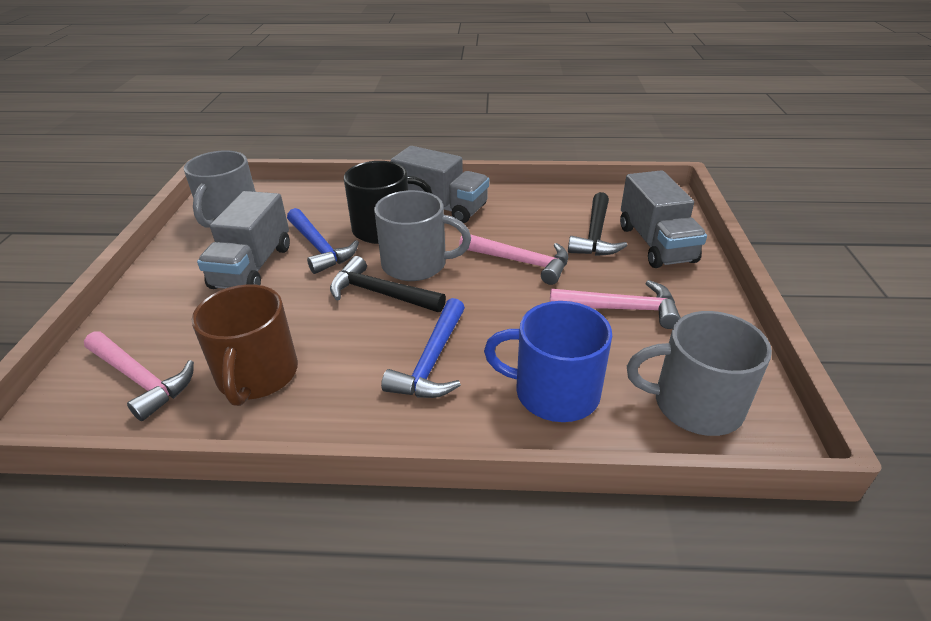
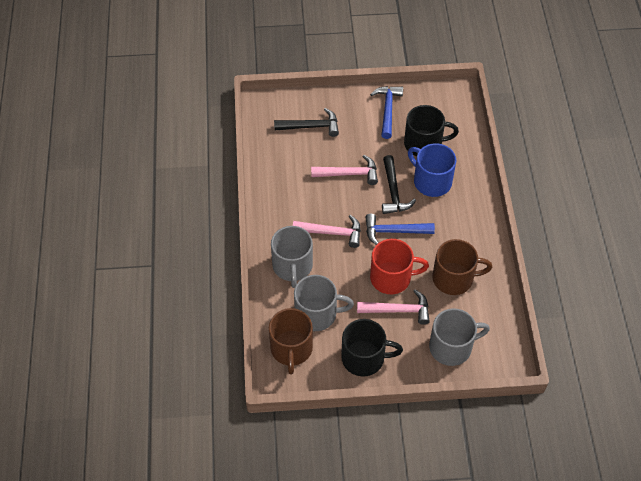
black mug: 1 -> 2
brown mug: 1 -> 2
grey truck: 3 -> 0
red mug: 0 -> 1

